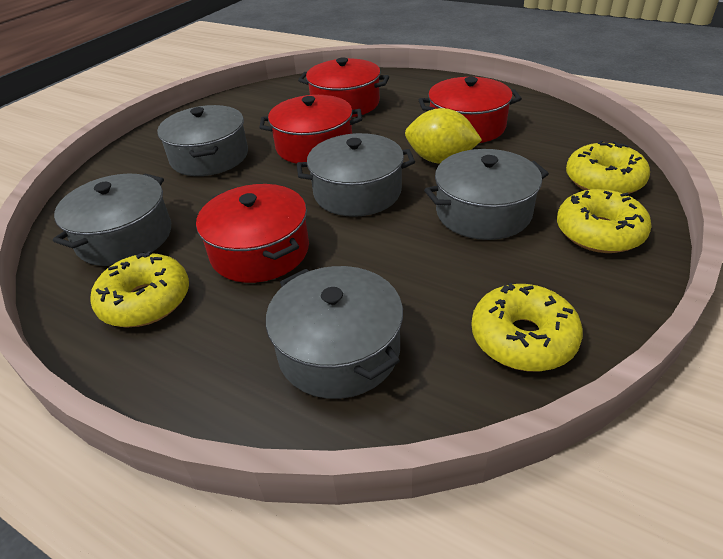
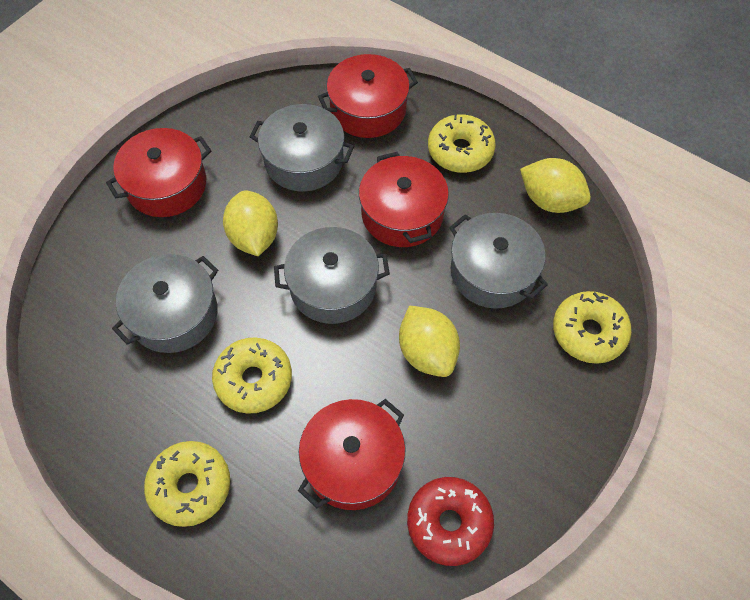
grey pot: 5 -> 4
red donut: 0 -> 1
yellow lemon: 1 -> 3

